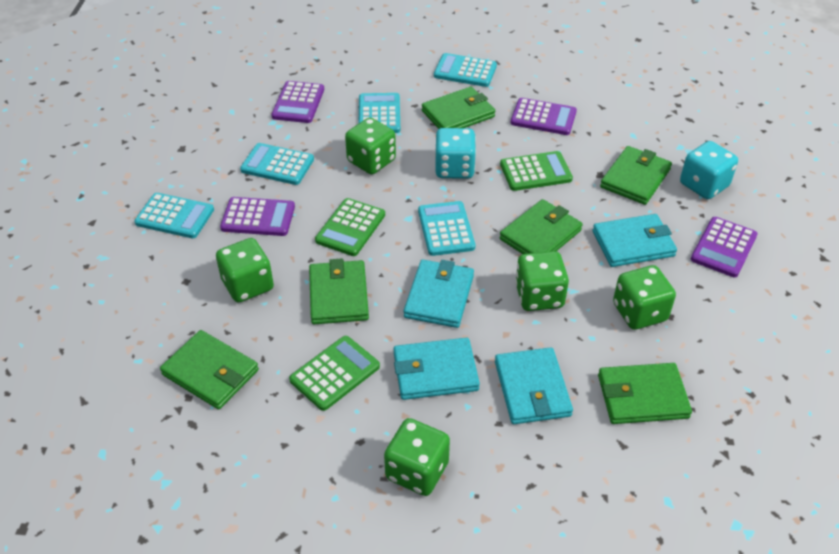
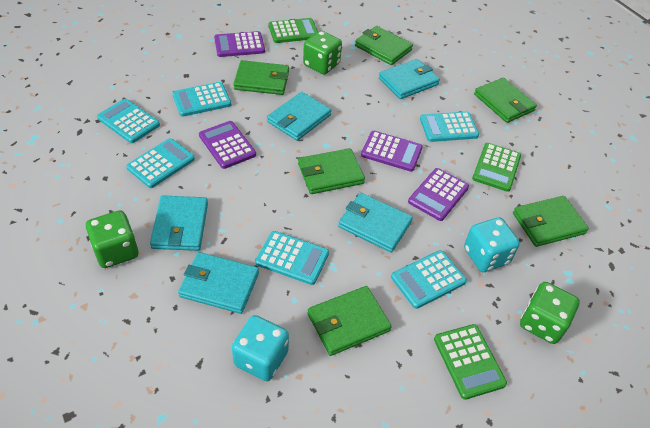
green dice: 5 -> 3
turquoise calculator: 5 -> 6
turquoise wallet: 4 -> 5

